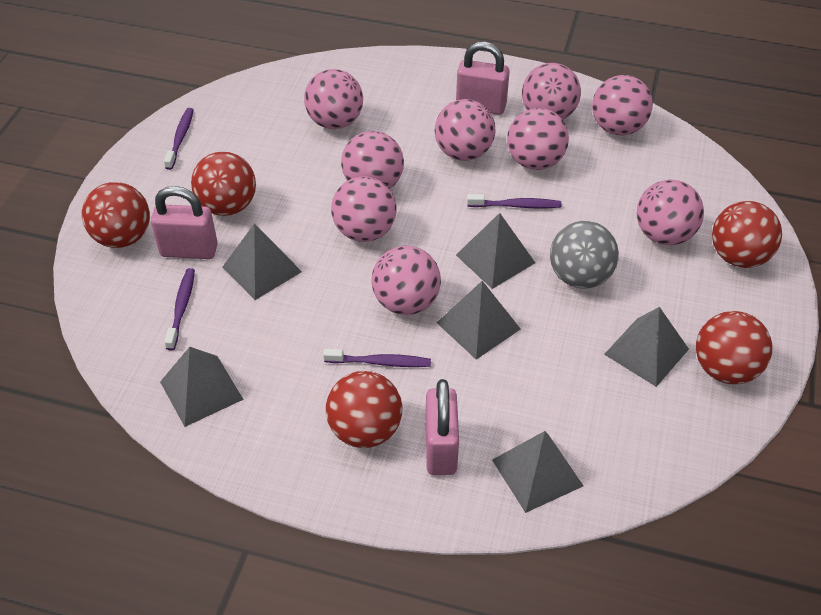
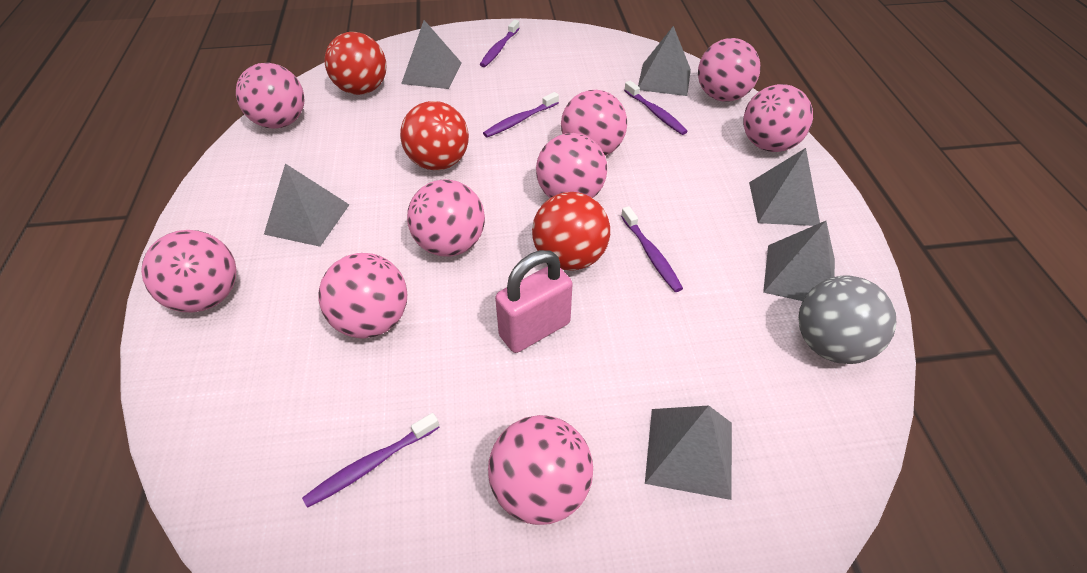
pink padlock: 3 -> 1
purple toothbrush: 4 -> 5
red ball: 5 -> 3

